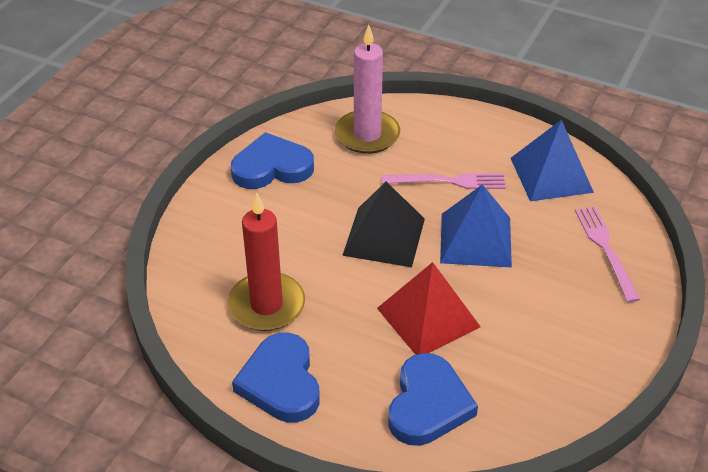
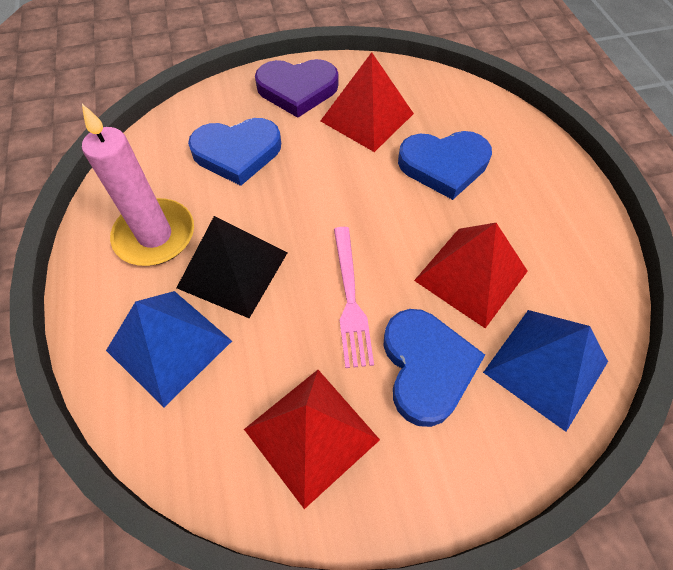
pink fork: 2 -> 1
purple heart: 0 -> 1
red candle: 1 -> 0
red pyramid: 1 -> 3

